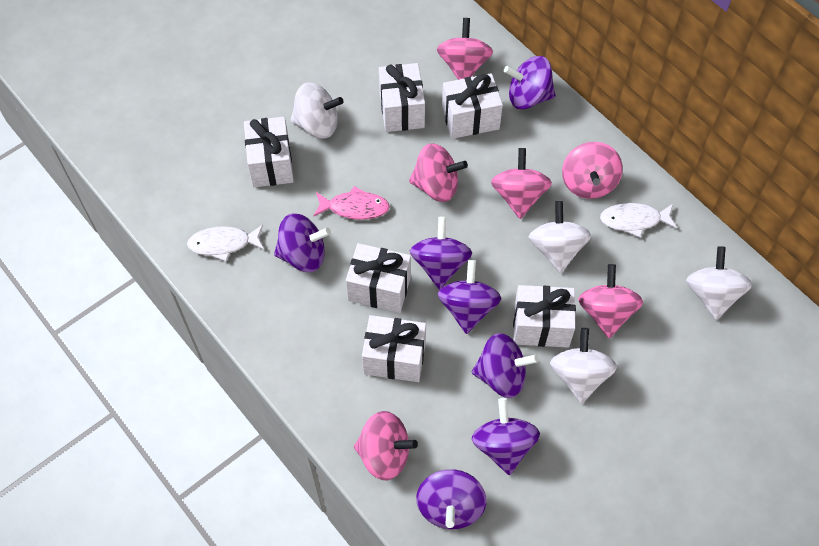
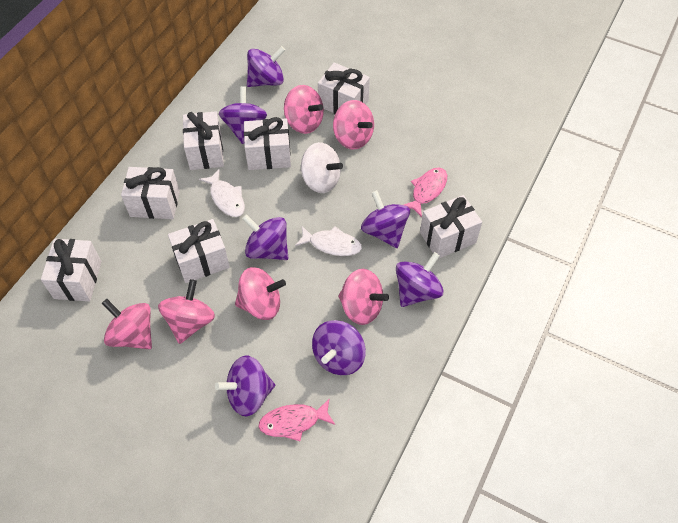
pink fish: 1 -> 2
white gift: 6 -> 7
white spinning top: 4 -> 1

